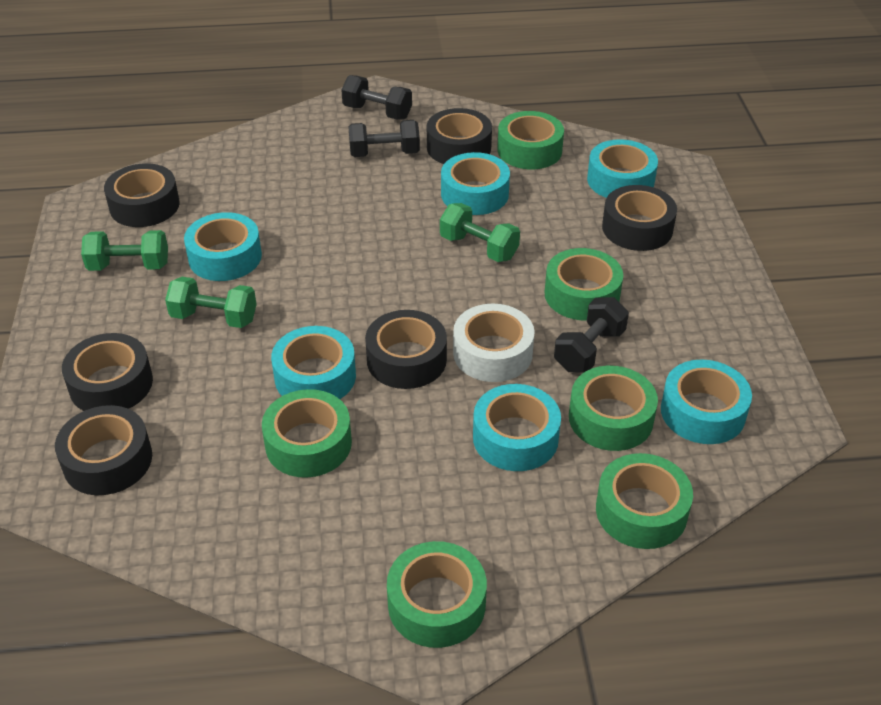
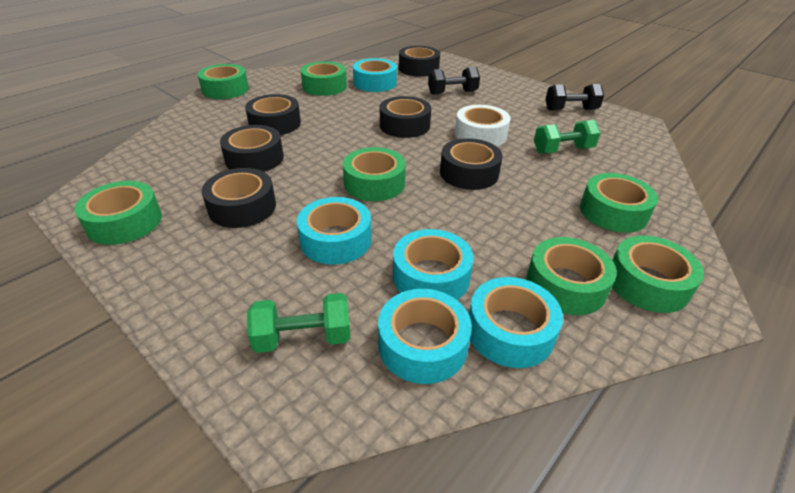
black dumbbell: 3 -> 2
green dumbbell: 3 -> 2
green tape: 6 -> 7
turquoise tape: 6 -> 5

